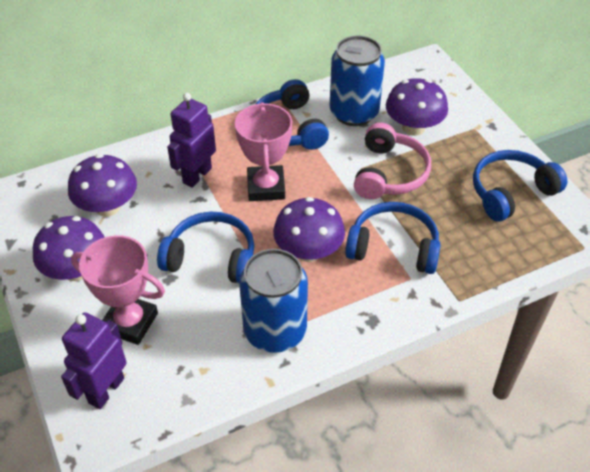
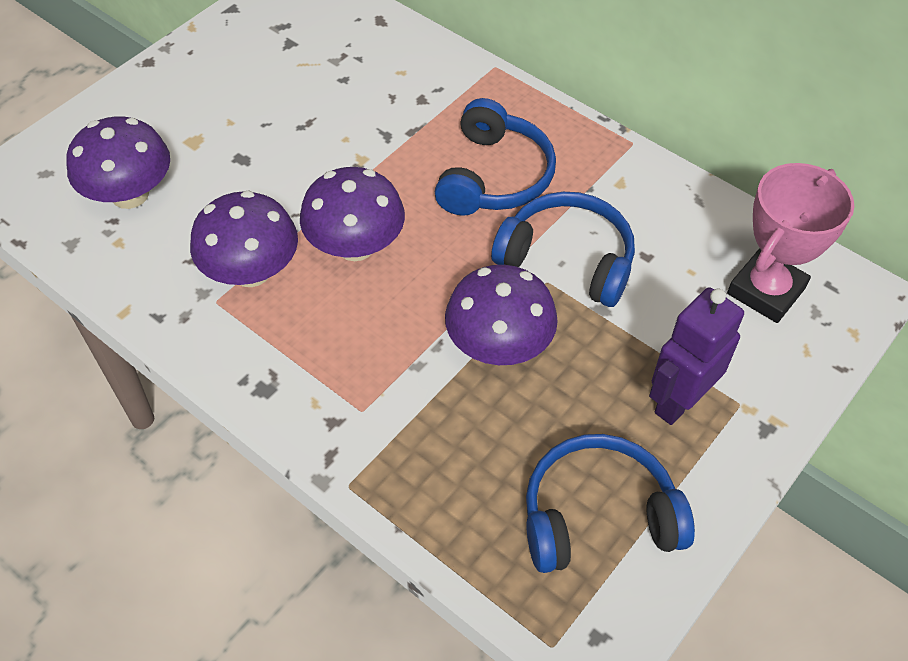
blue can: 2 -> 0
blue headphones: 4 -> 3
pink headphones: 1 -> 0
pink trophy: 2 -> 1
purple robot: 2 -> 1

